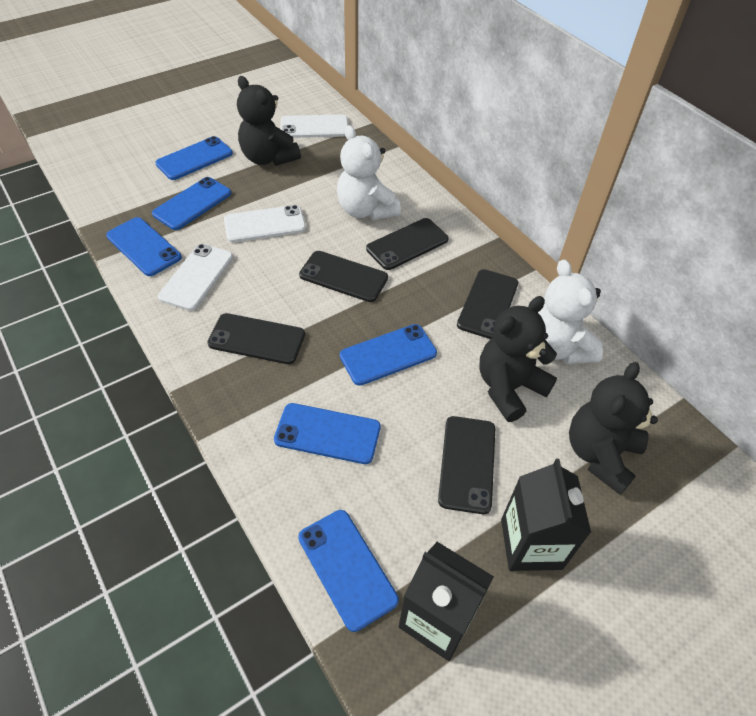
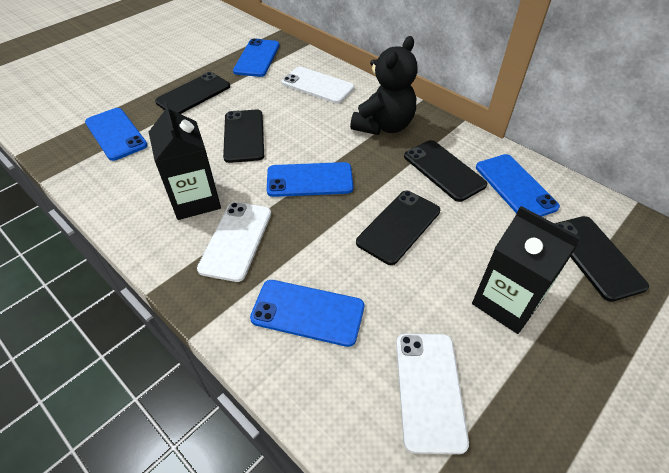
black teddy bear: 3 -> 1
blue phone: 6 -> 5
white teddy bear: 2 -> 0

